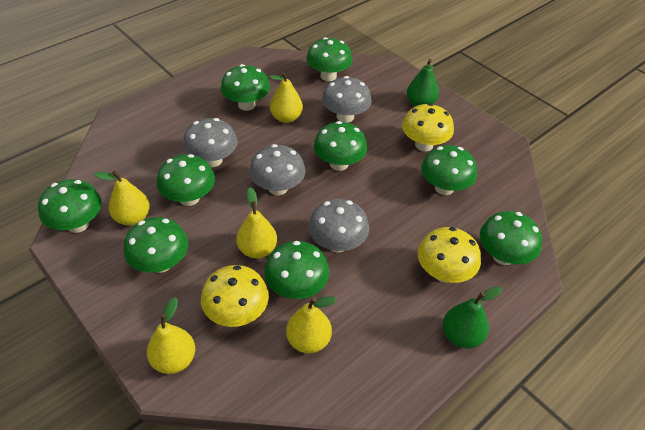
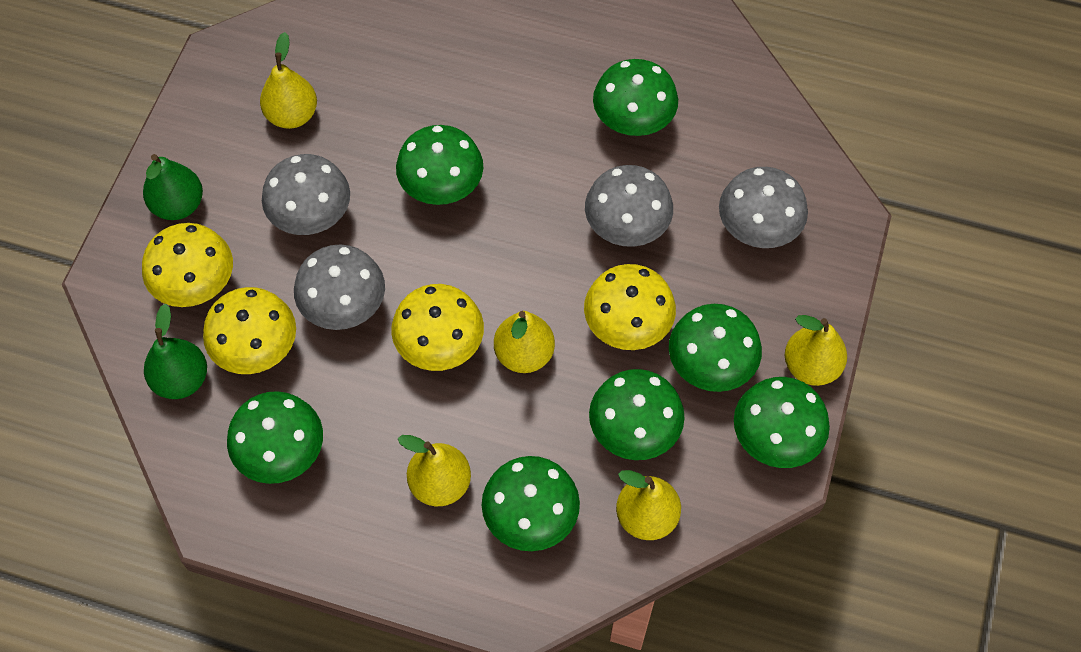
green mushroom: 9 -> 7
yellow mushroom: 3 -> 4

